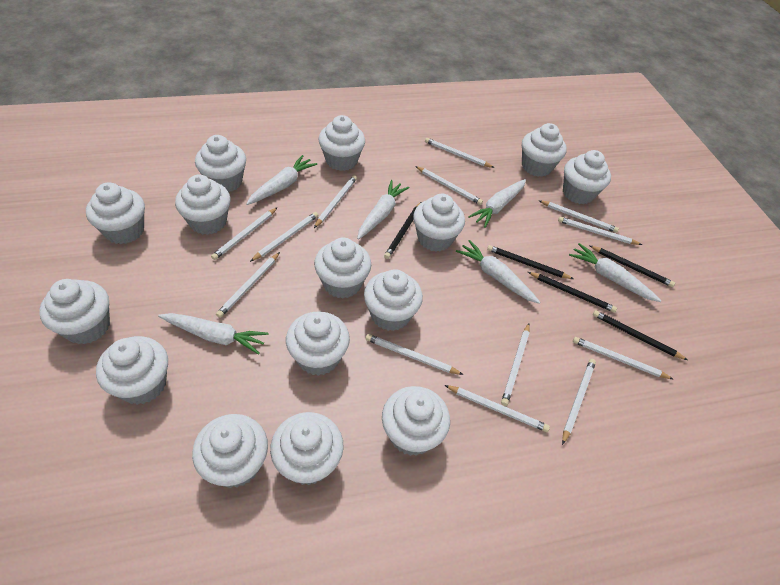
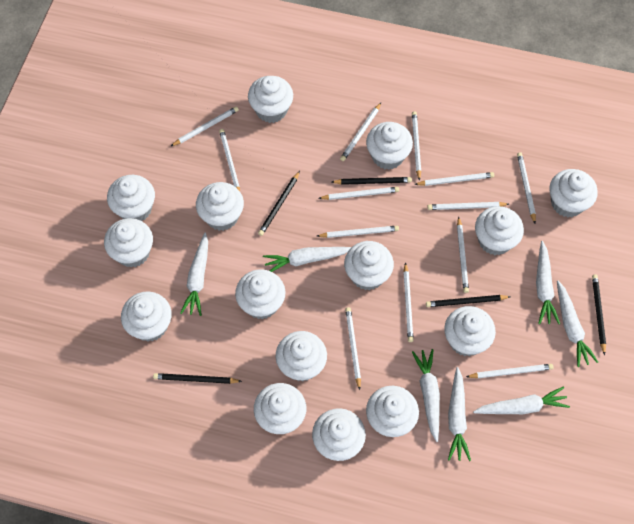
white carrot: 6 -> 7

